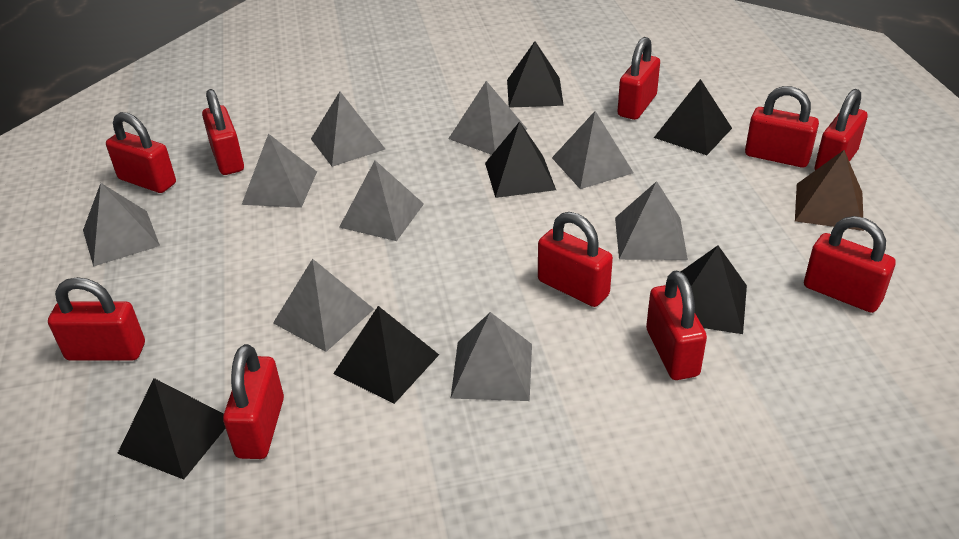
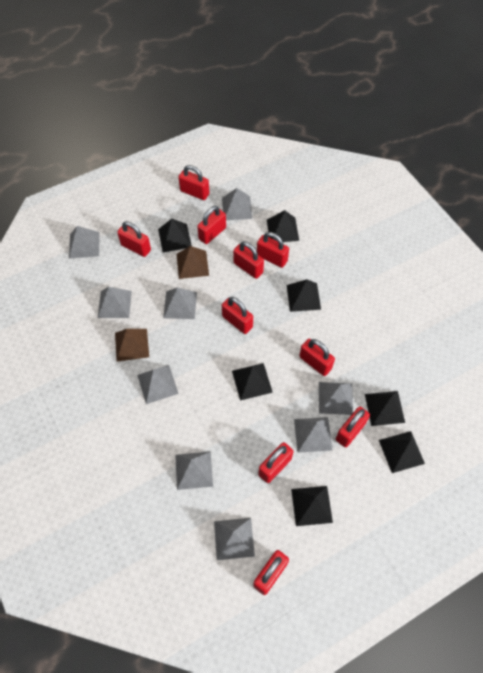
black pyramid: 6 -> 7
brown pyramid: 1 -> 2

